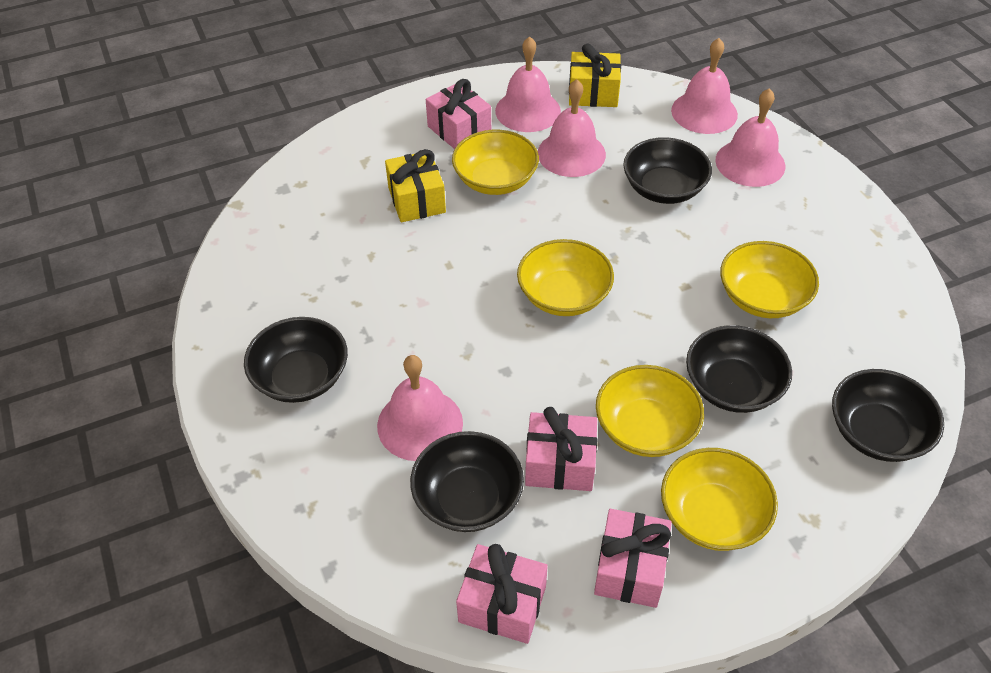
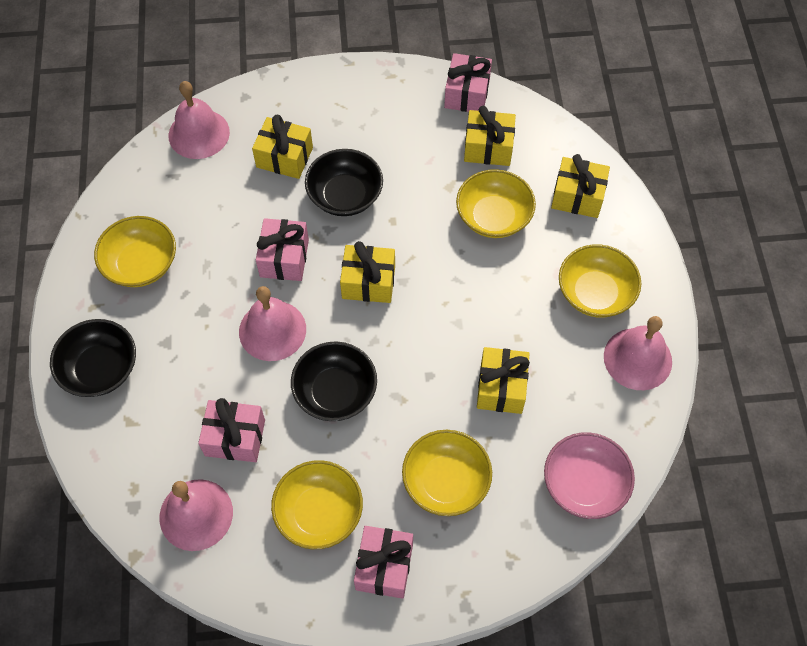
black bowl: 5 -> 3
pink bell: 5 -> 4
pink bowl: 0 -> 1
yellow gift: 2 -> 5

